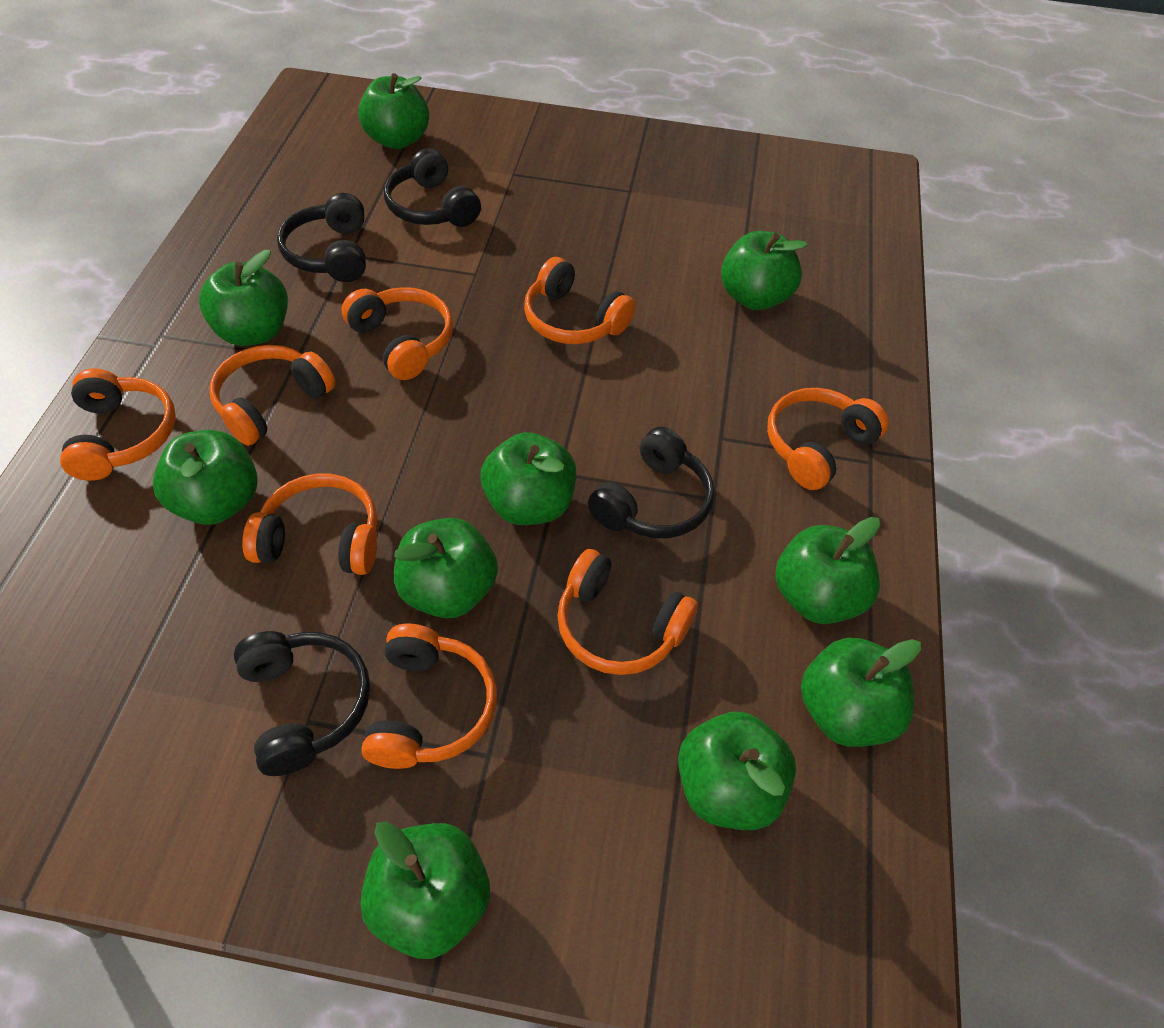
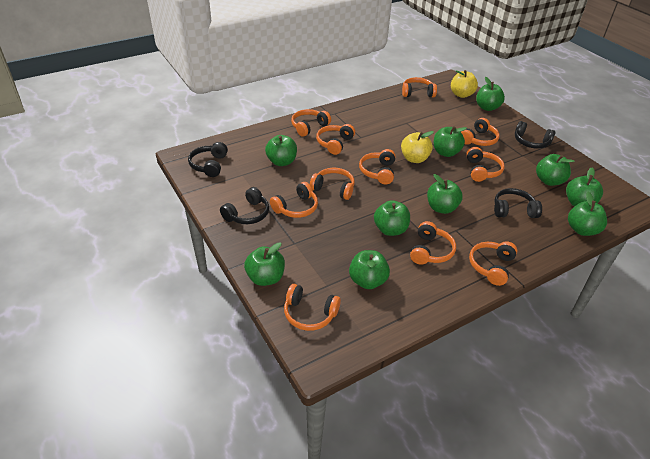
orange headphones: 8 -> 11
yellow apple: 0 -> 2

